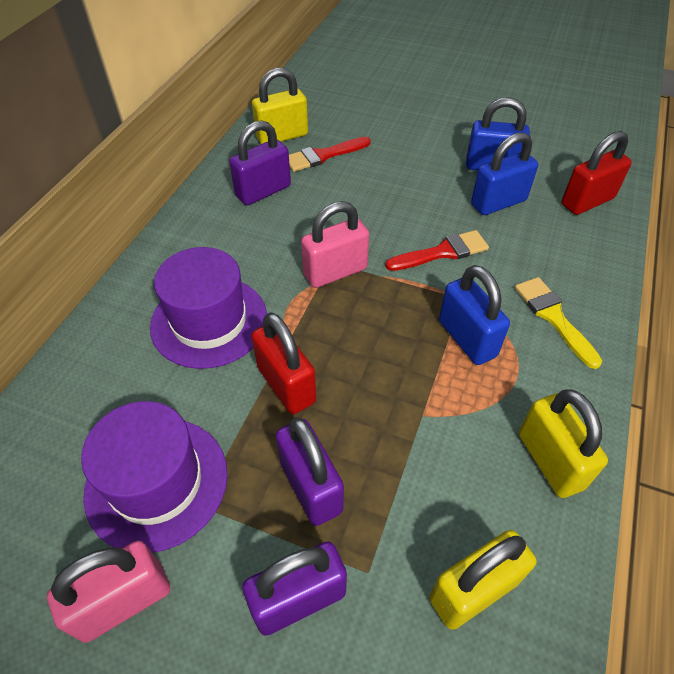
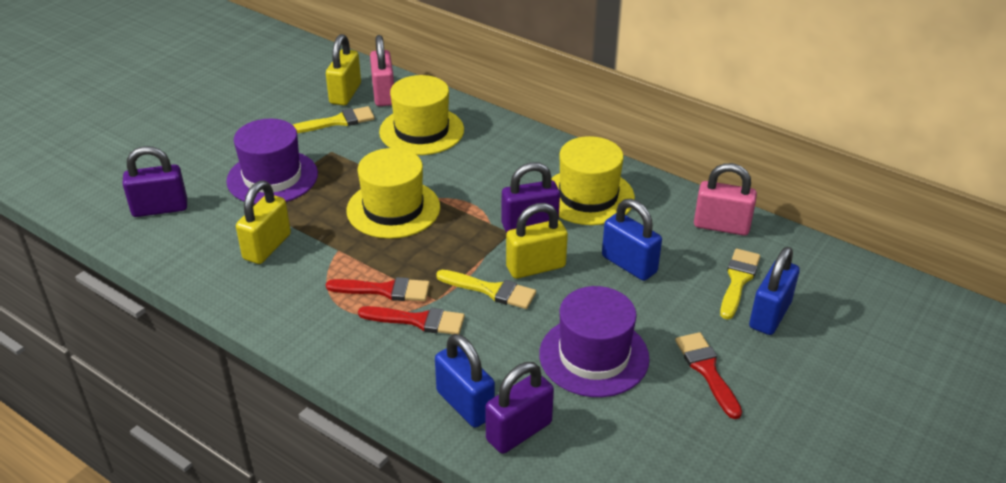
red brush: 2 -> 3
red padlock: 2 -> 0
yellow brush: 1 -> 3
yellow hat: 0 -> 3

